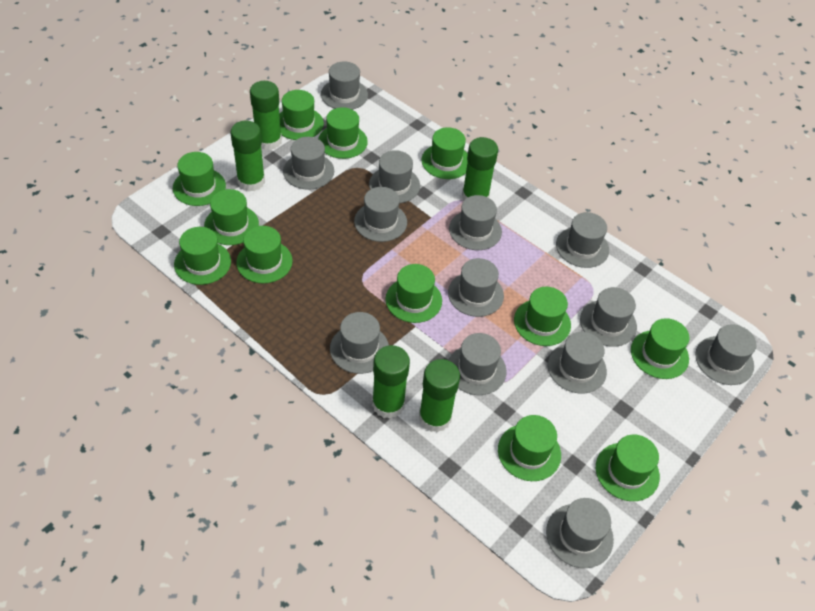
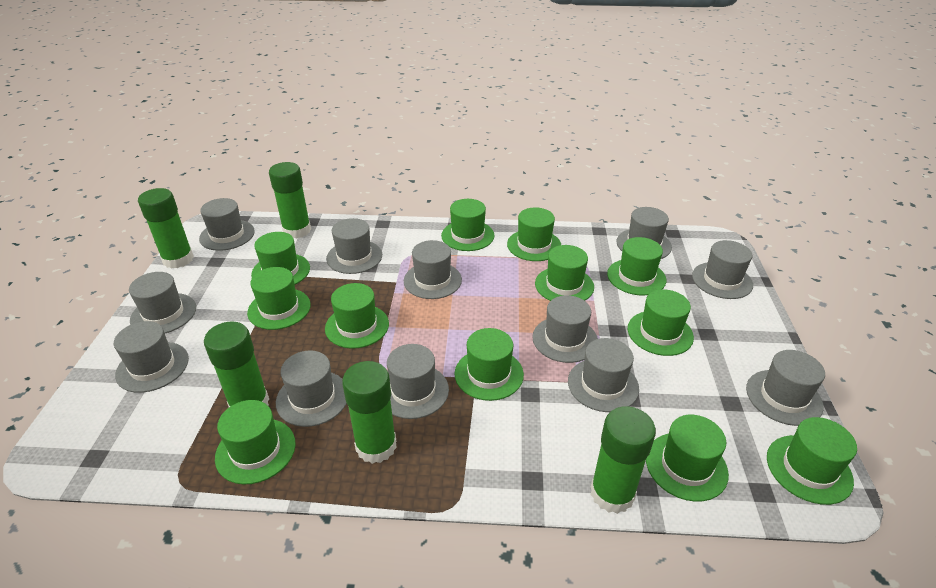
grey hat: 13 -> 12

